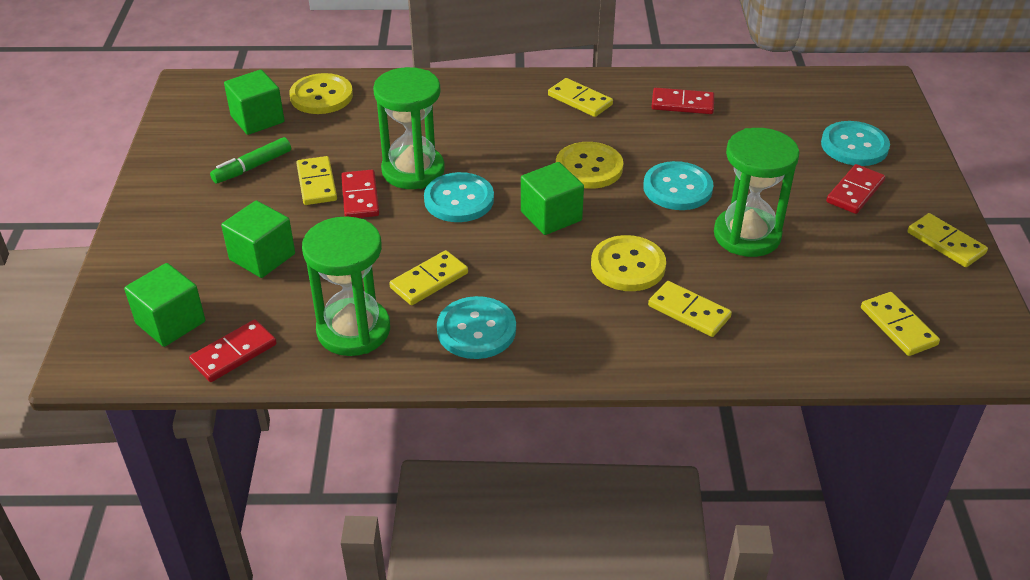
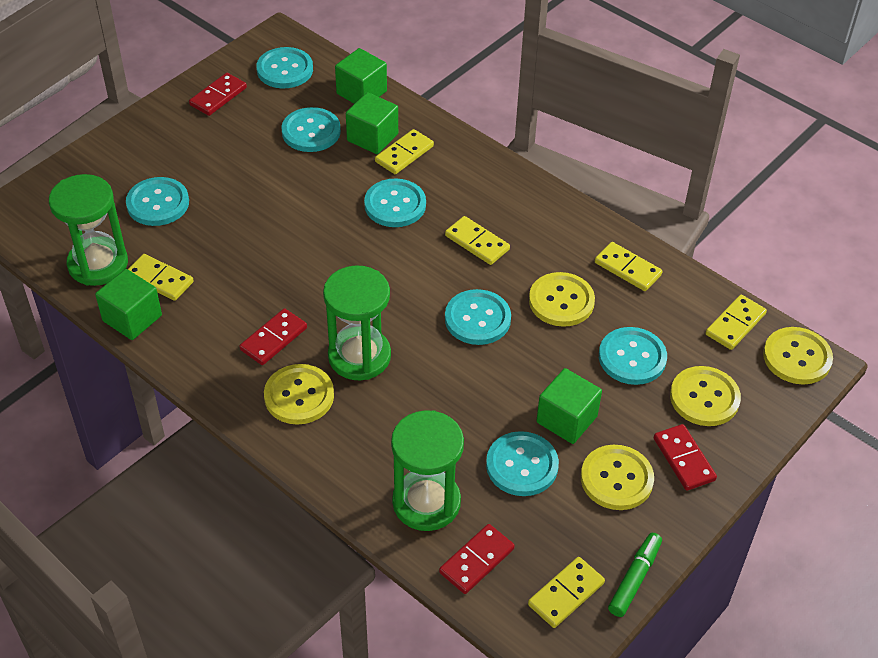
turquoise button: 4 -> 7
yellow button: 3 -> 5

